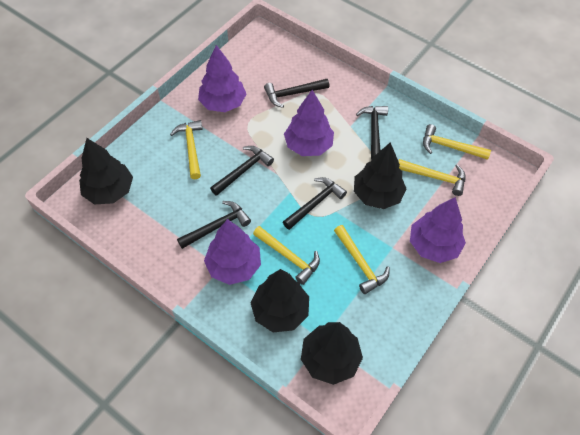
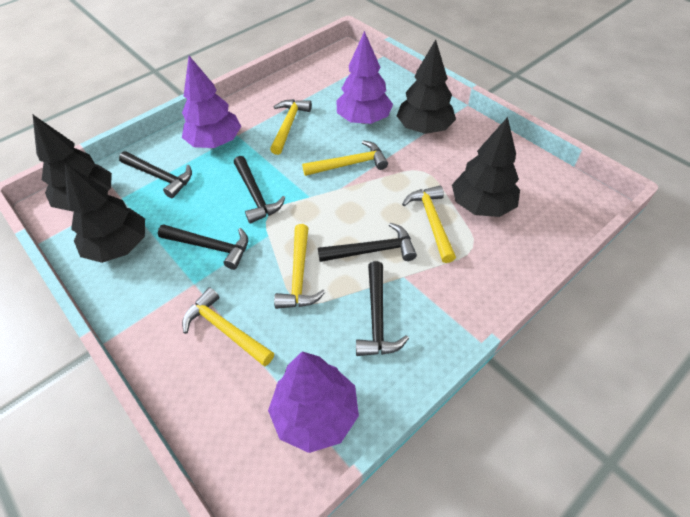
purple tree: 4 -> 3

